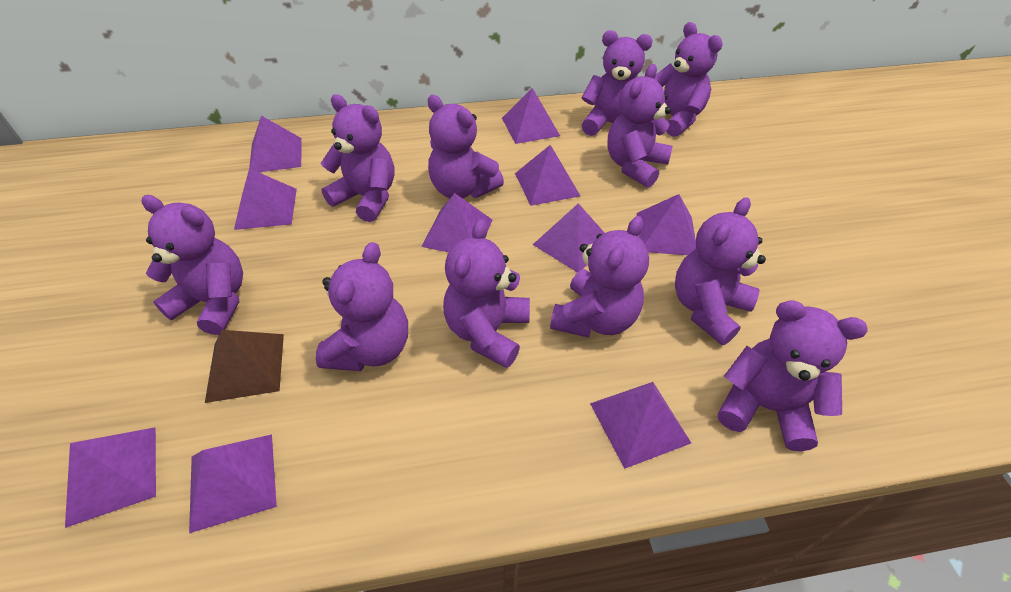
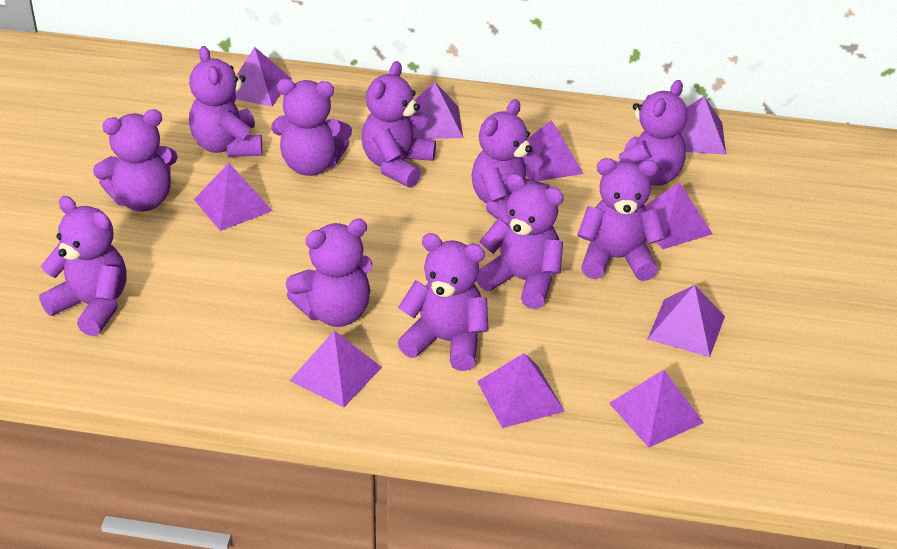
brown pyramid: 1 -> 0

